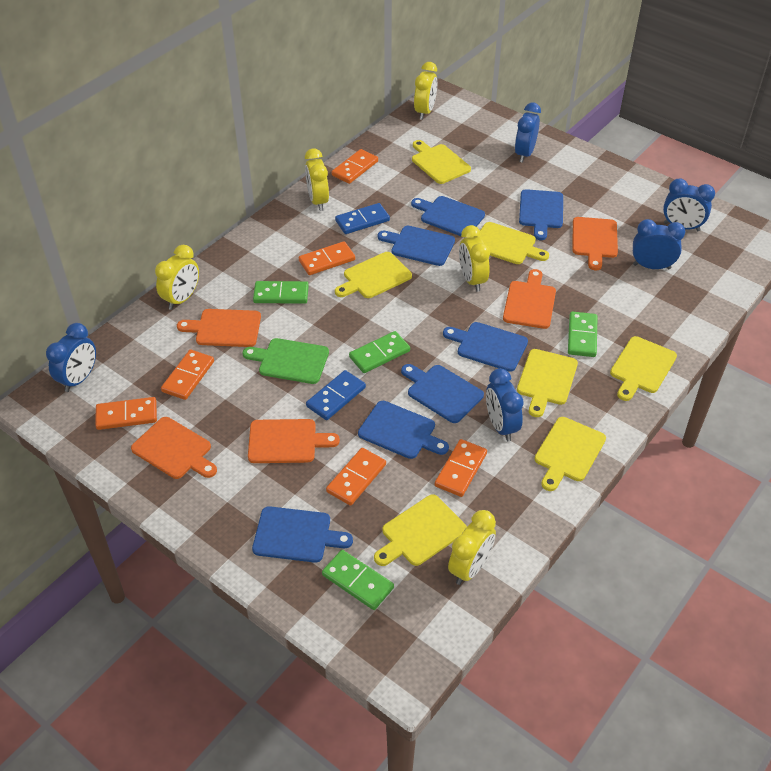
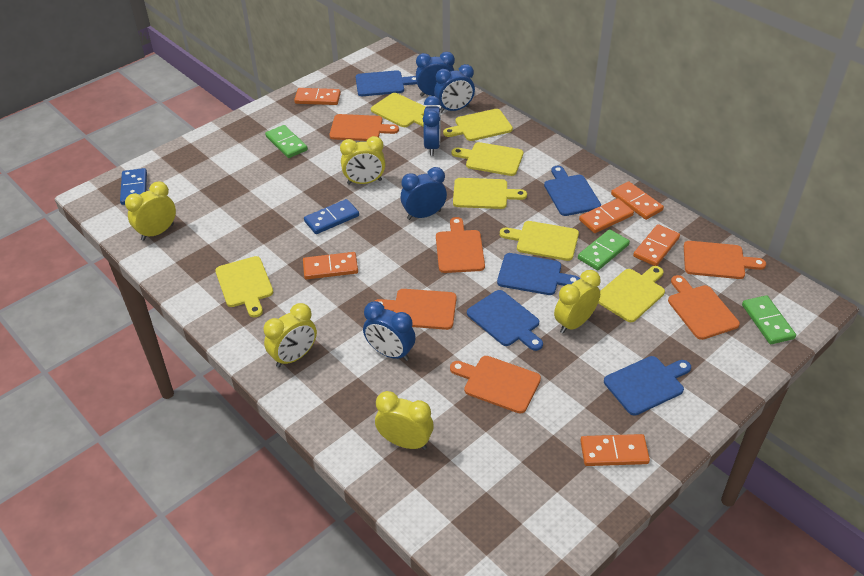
blue cutting board: 7 -> 5
green cutting board: 1 -> 0
green domino: 4 -> 3
orange cutting board: 5 -> 6

